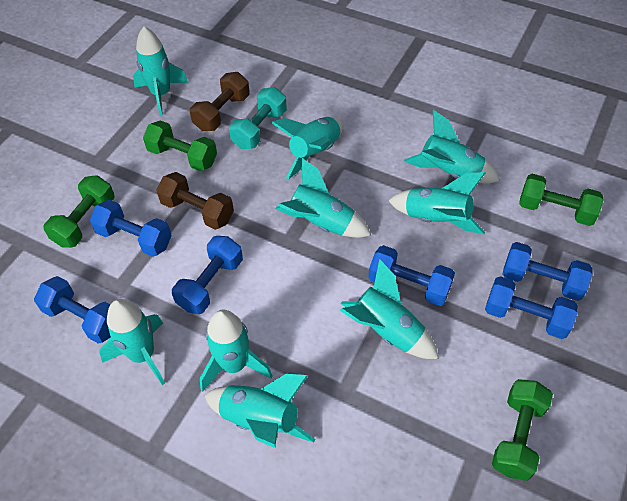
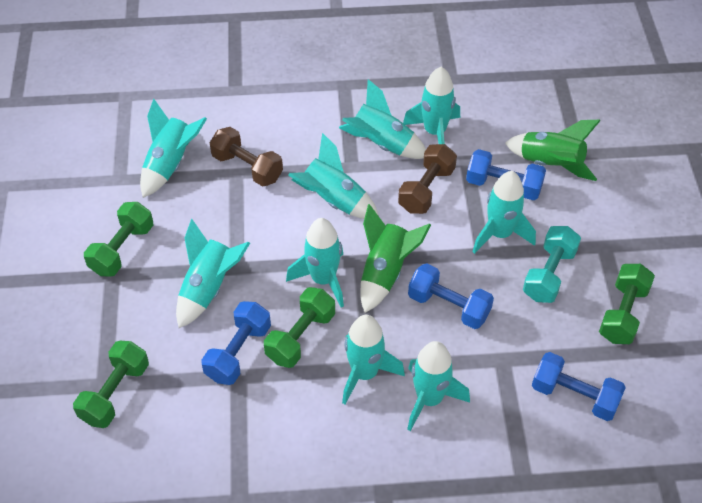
blue dumbbell: 6 -> 4
green rocket: 0 -> 2

